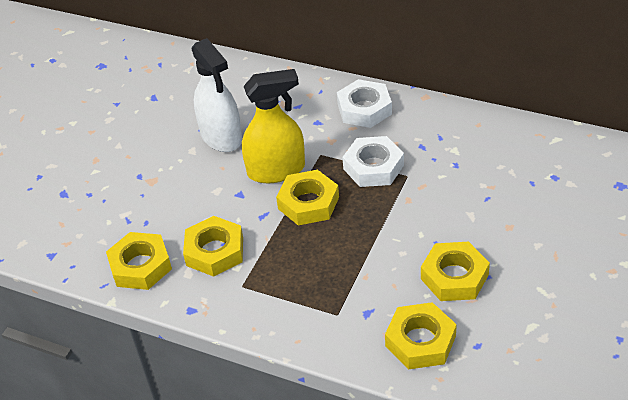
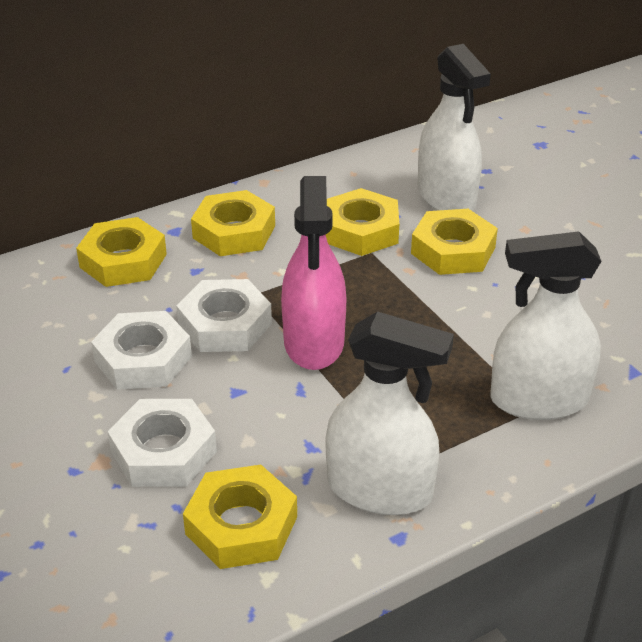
pink spray bottle: 0 -> 1
white nut: 2 -> 3
white spray bottle: 1 -> 3
yellow spray bottle: 1 -> 0

